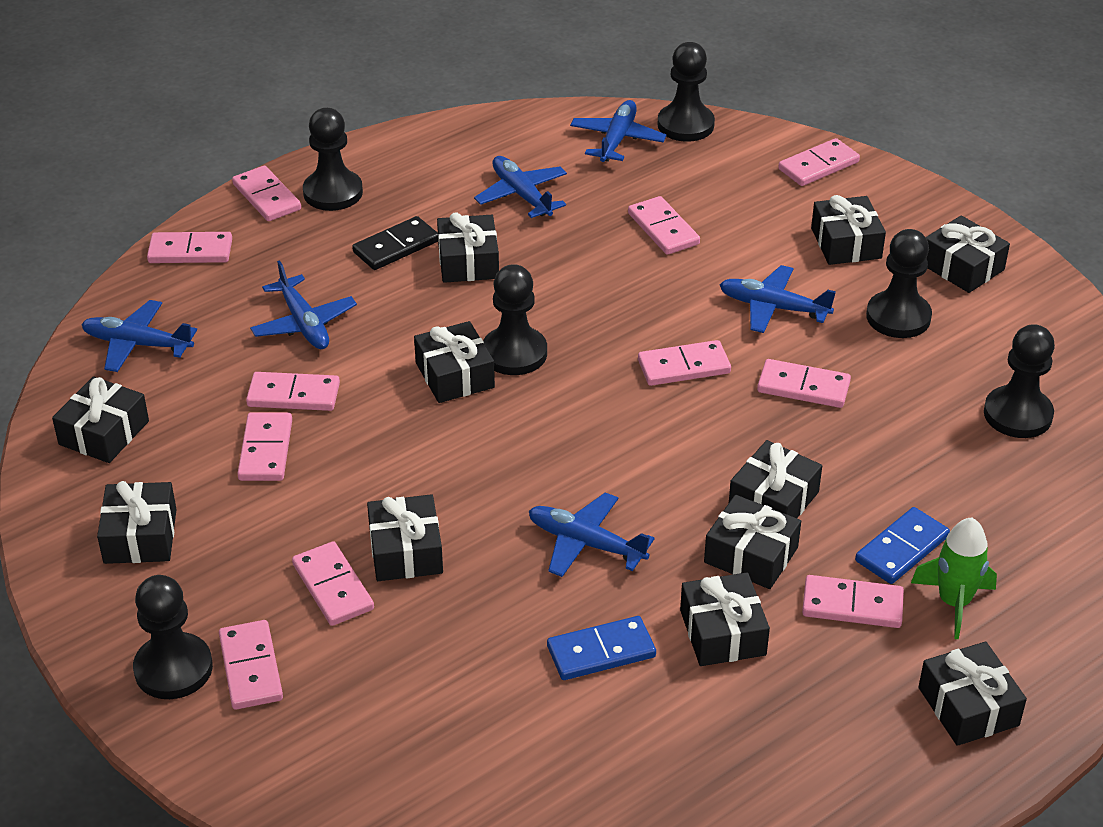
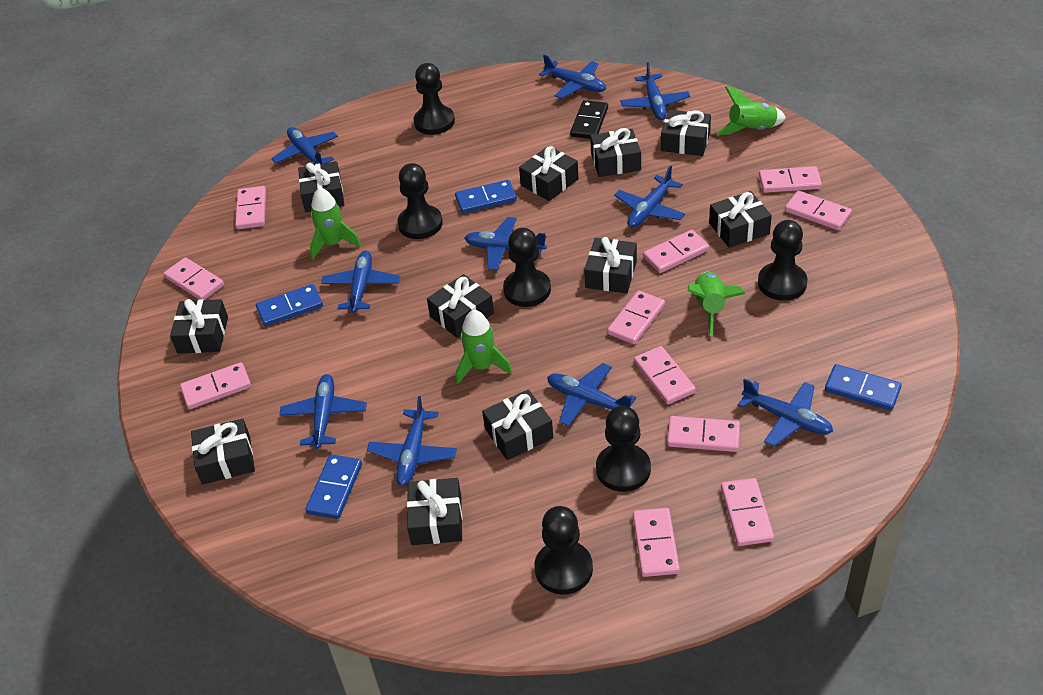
blue domino: 2 -> 4
blue plane: 6 -> 10
green rocket: 1 -> 4

